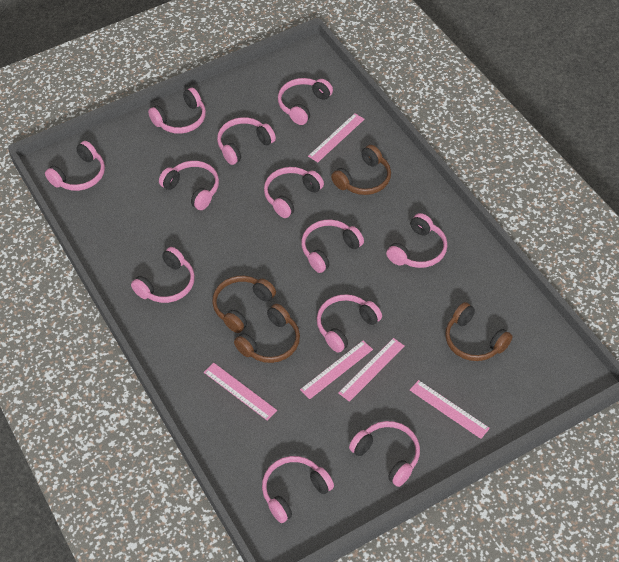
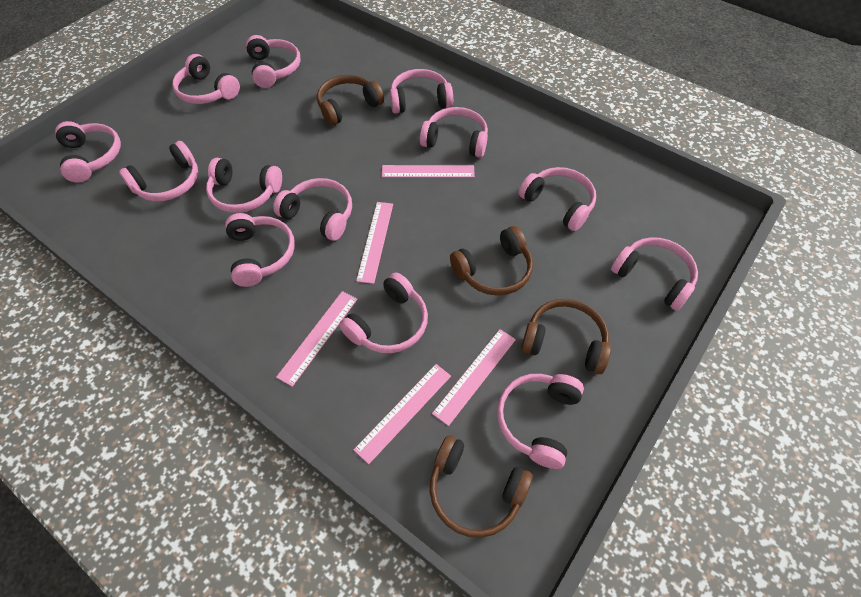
pink headphones: 12 -> 13

